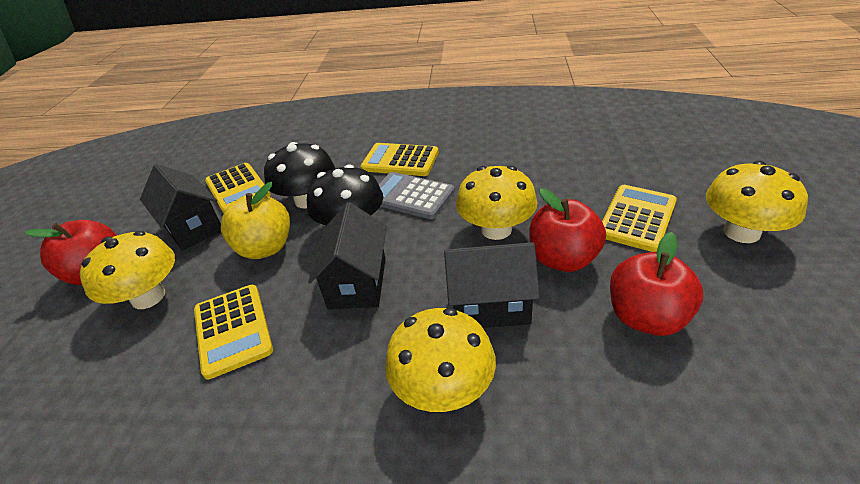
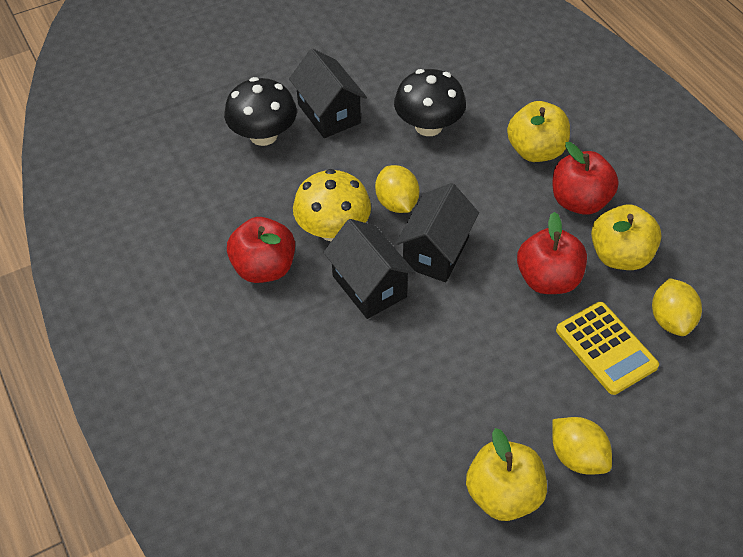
grey calculator: 1 -> 0
yellow apple: 1 -> 3
yellow calculator: 4 -> 1
yellow lemon: 0 -> 3
yellow mushroom: 4 -> 1

